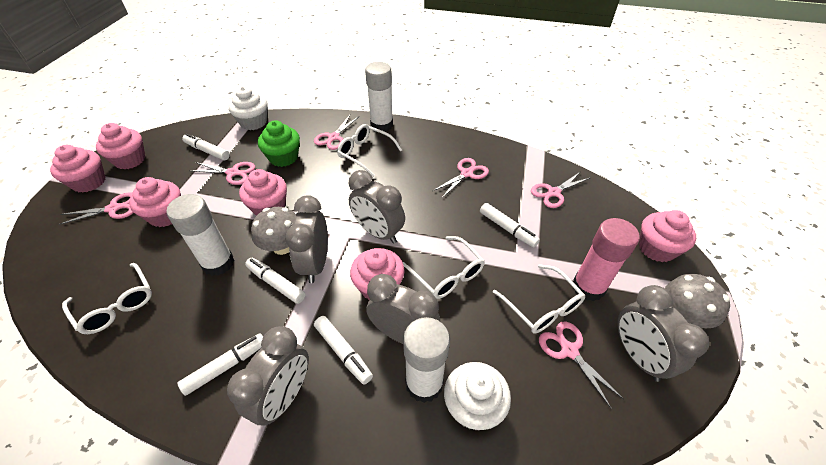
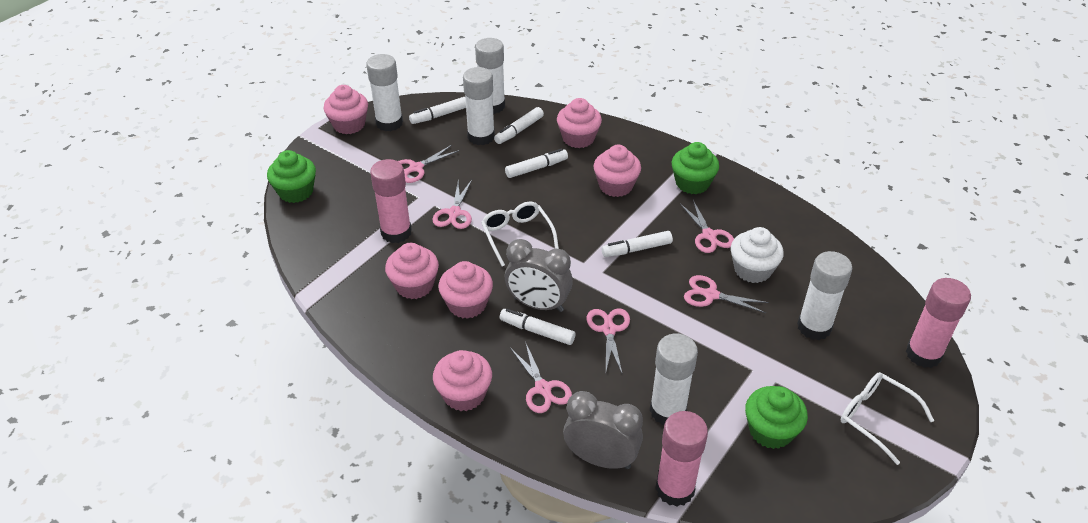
green cupcake: 1 -> 3
grey clock: 5 -> 2
grey mushroom: 2 -> 0
pink glue stick: 1 -> 3
white cupcake: 2 -> 1
white glasses: 4 -> 2
white glue stick: 3 -> 5

